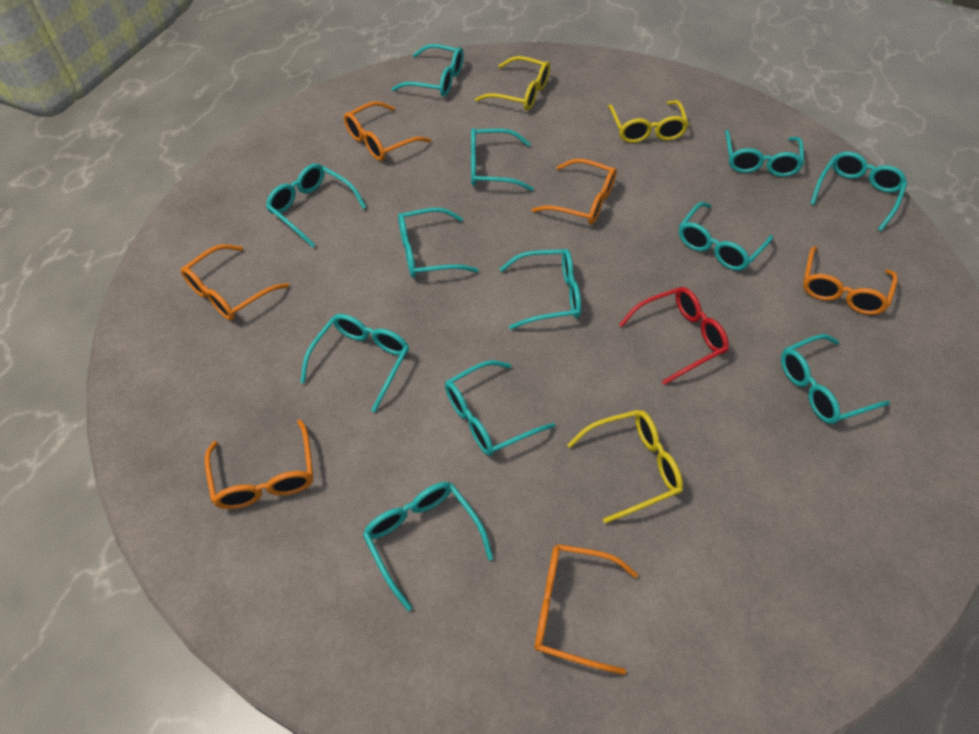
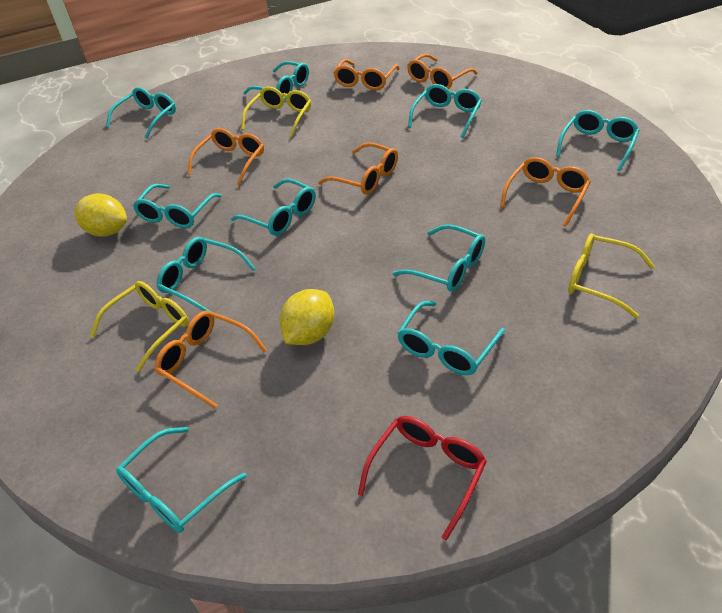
turquoise glasses: 12 -> 10
yellow lemon: 0 -> 2

